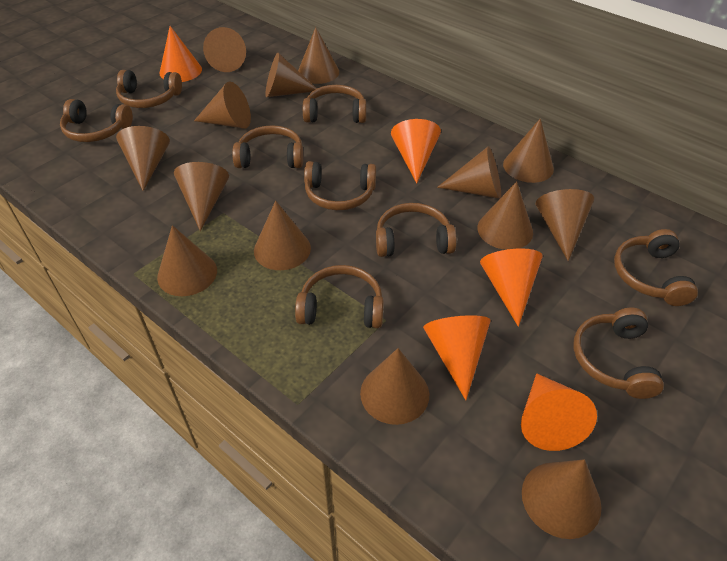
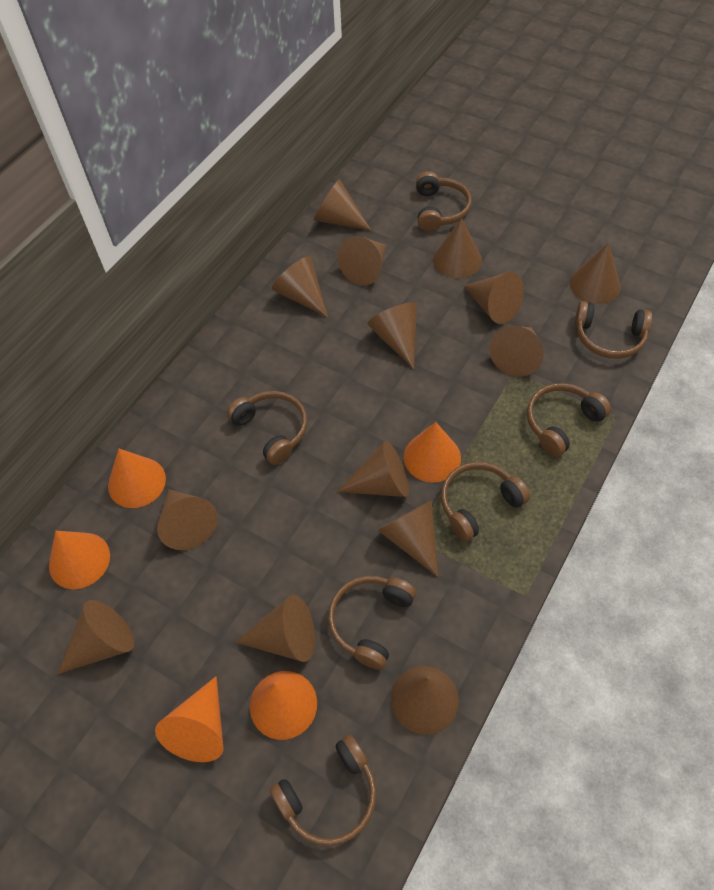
brown headphones: 9 -> 7

